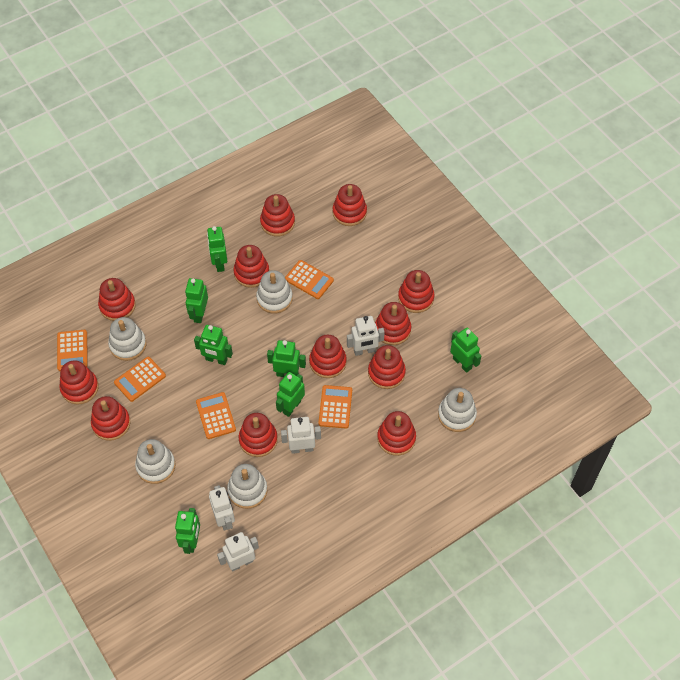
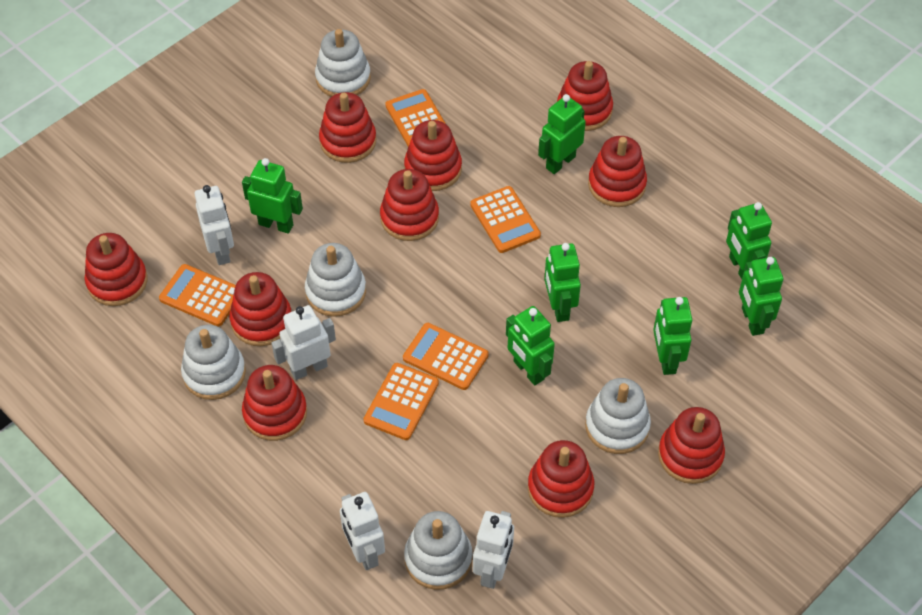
red stacking toy: 12 -> 10

